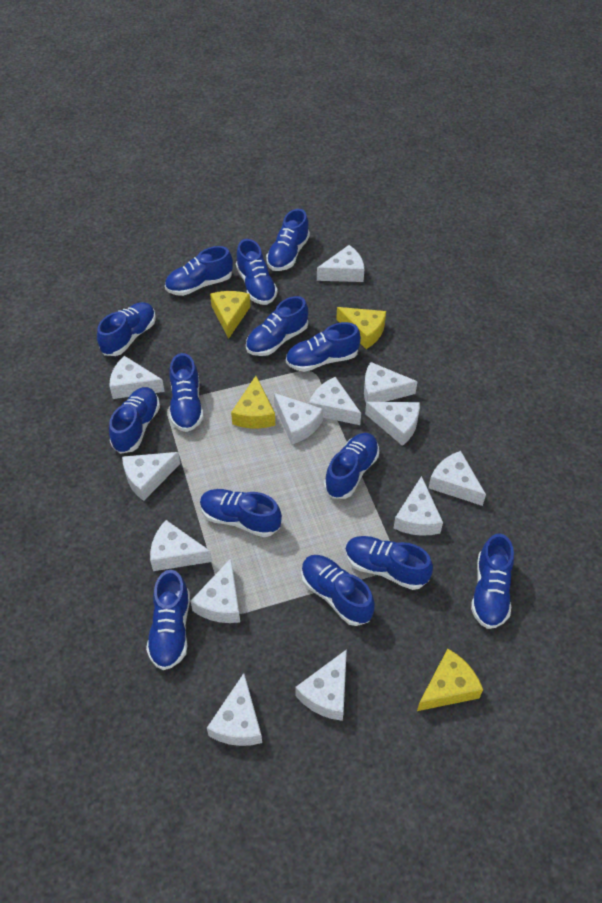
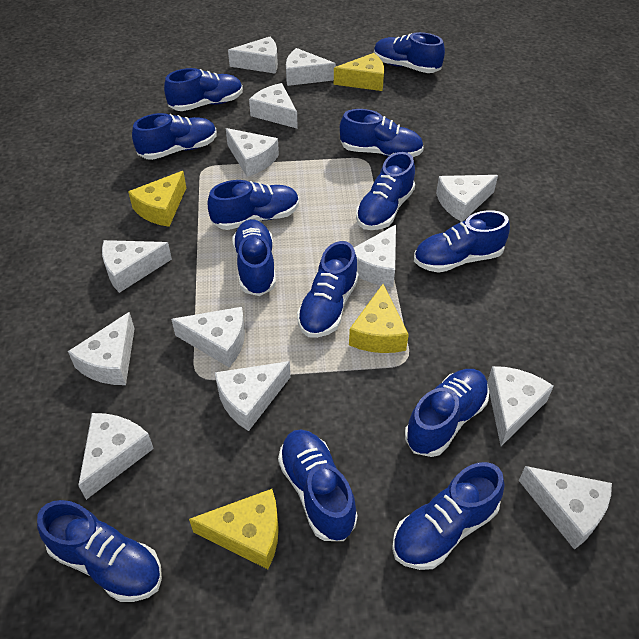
blue shoe: 14 -> 13

